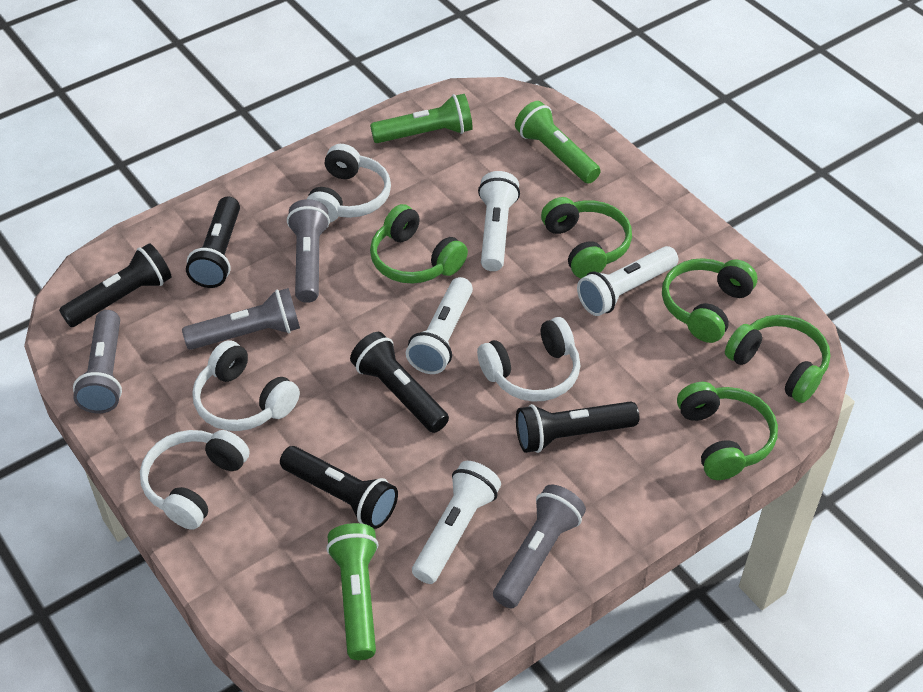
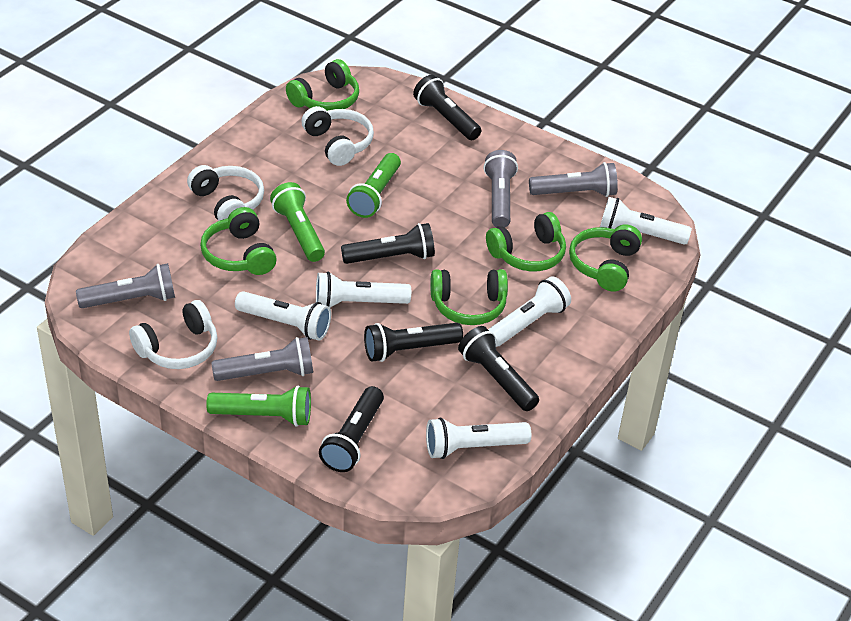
white flashlight: 4 -> 5
white headphones: 4 -> 3

